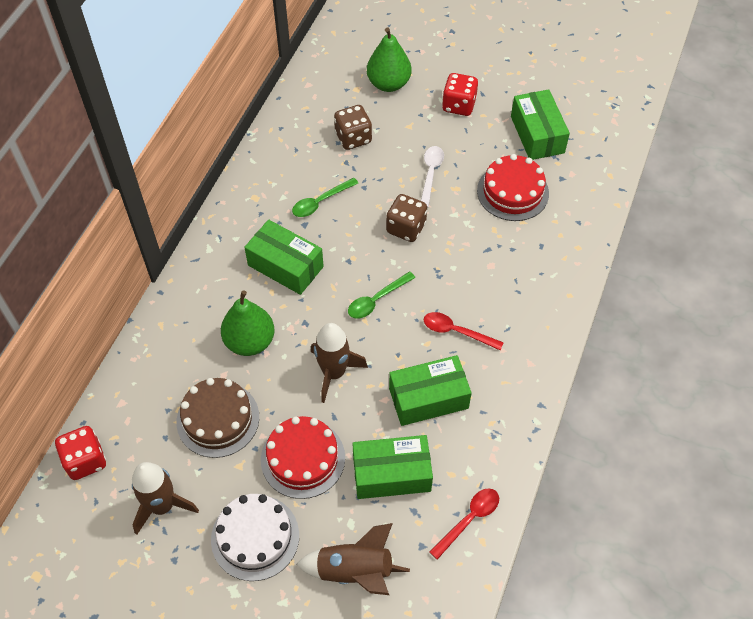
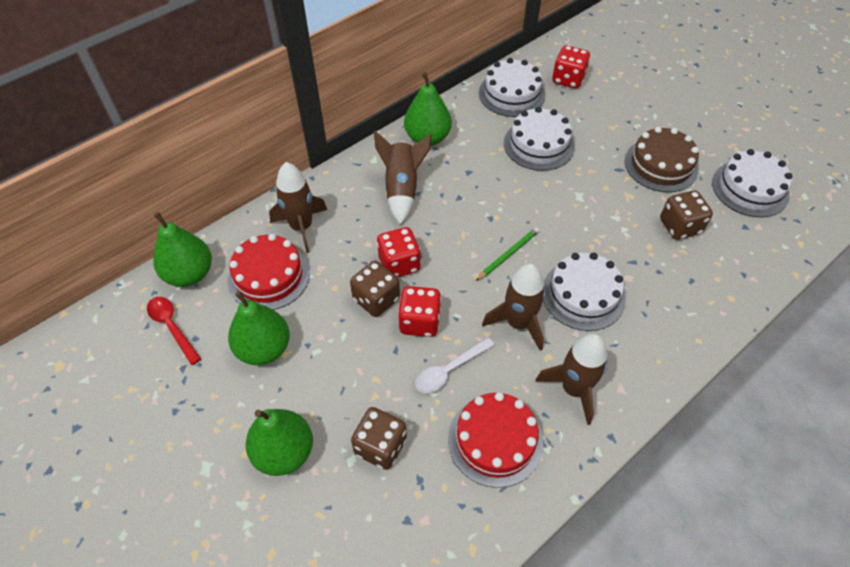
brown dice: 2 -> 3
brown rocket: 3 -> 4
green box: 4 -> 0
green pear: 2 -> 4
green pencil: 0 -> 1
green spoon: 2 -> 0
red dice: 2 -> 3
red spoon: 2 -> 1
white cake: 1 -> 4

